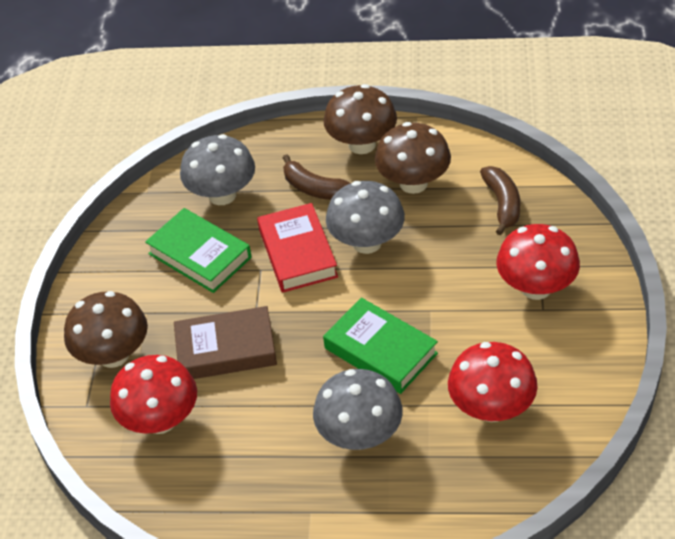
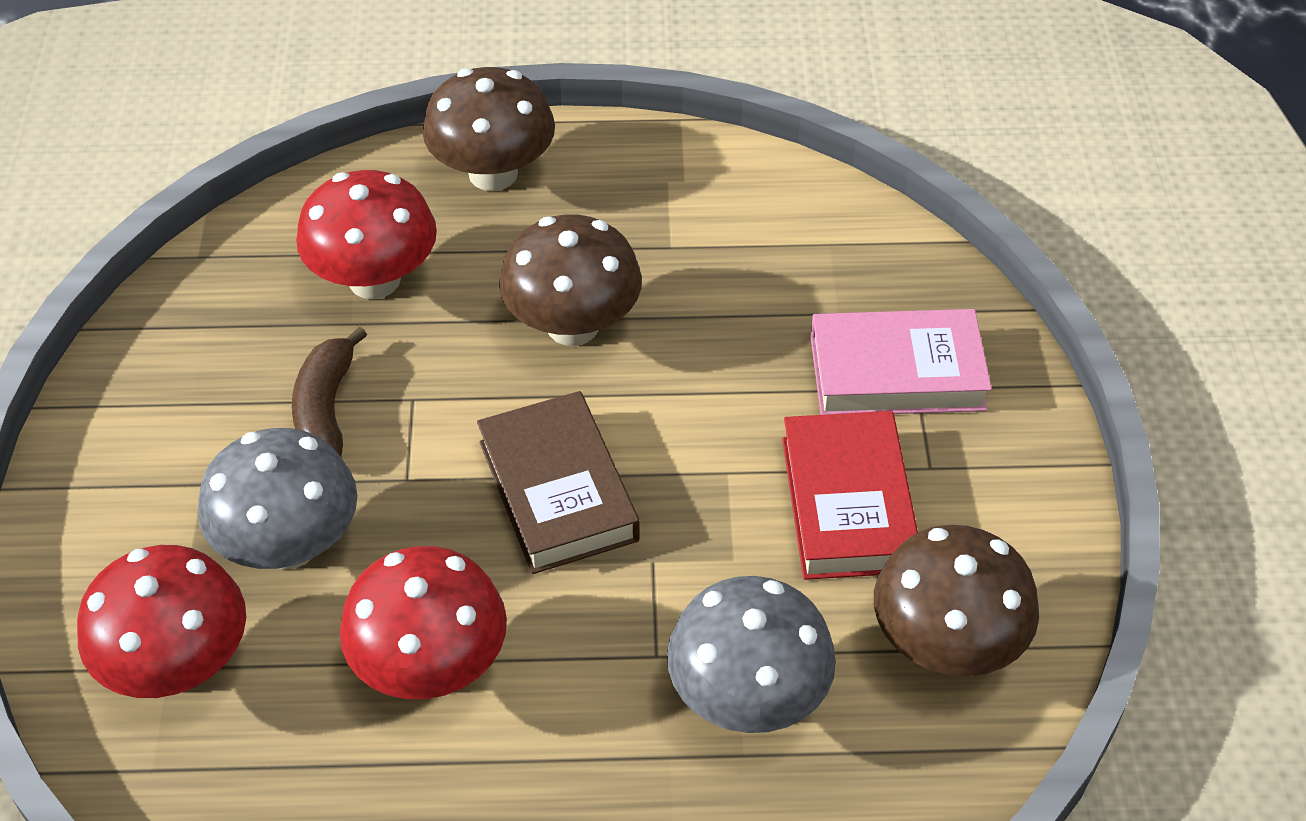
brown banana: 2 -> 1
green book: 2 -> 0
grey mushroom: 3 -> 2
pink book: 0 -> 1

